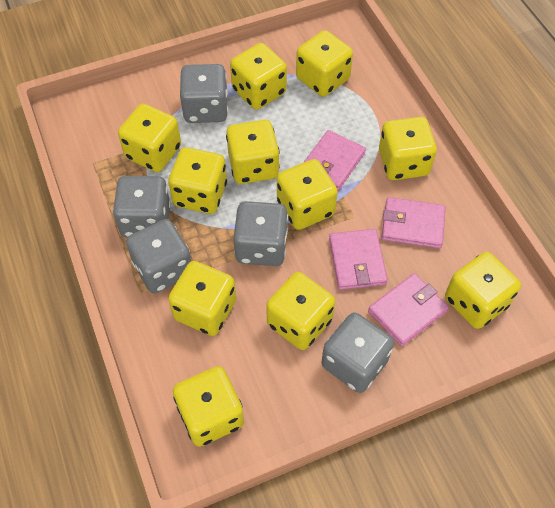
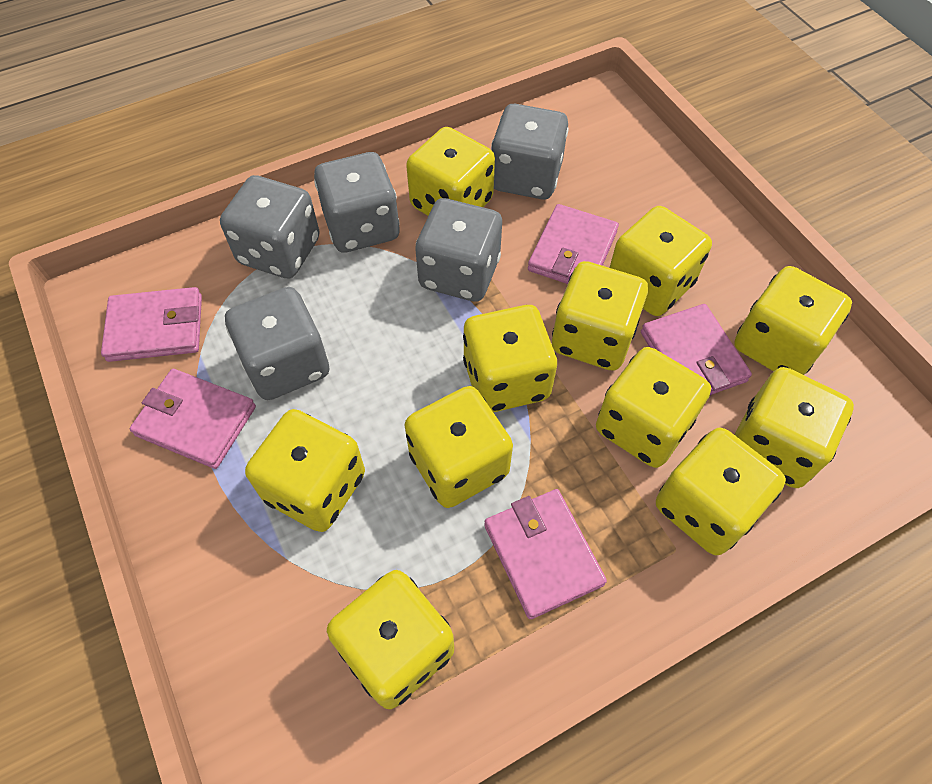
pink wallet: 4 -> 5

